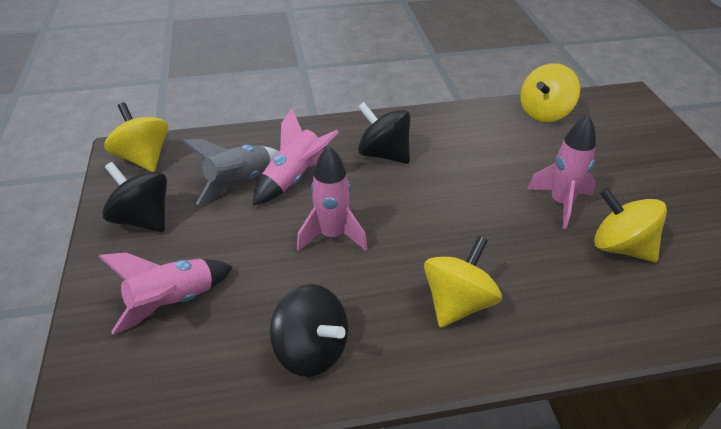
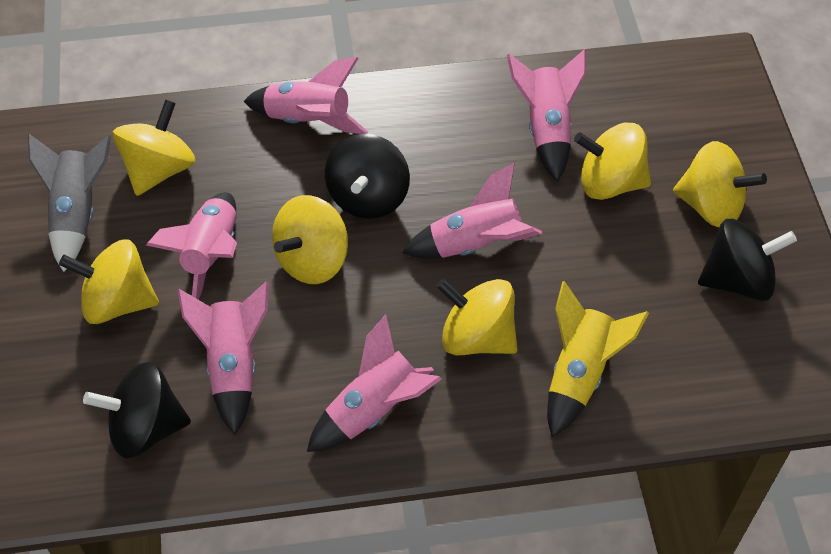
pink rocket: 4 -> 6
yellow rocket: 0 -> 1
yellow spinning top: 4 -> 6

